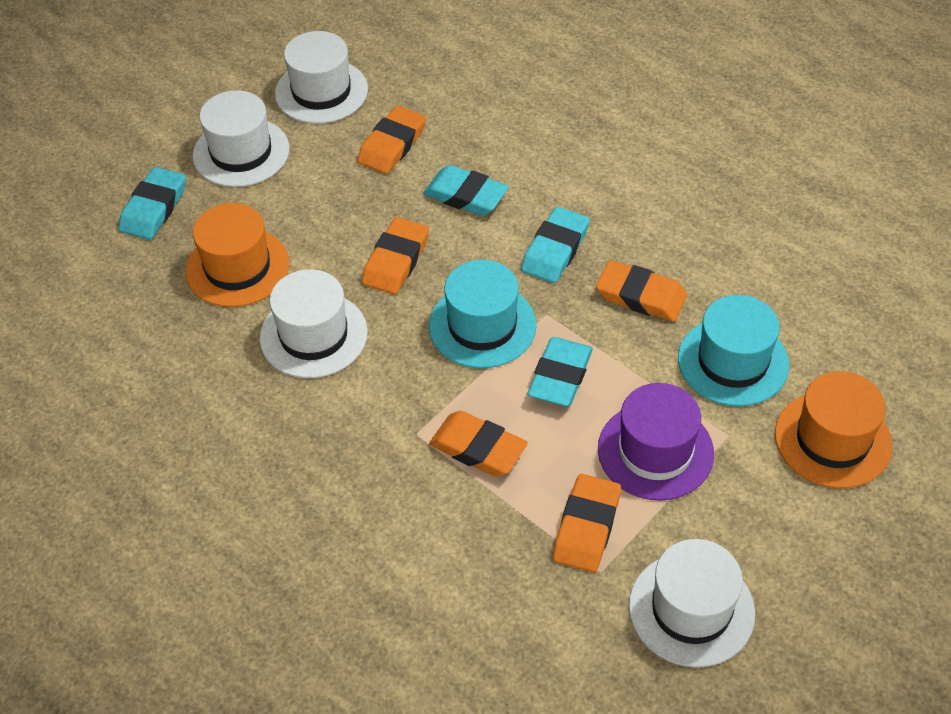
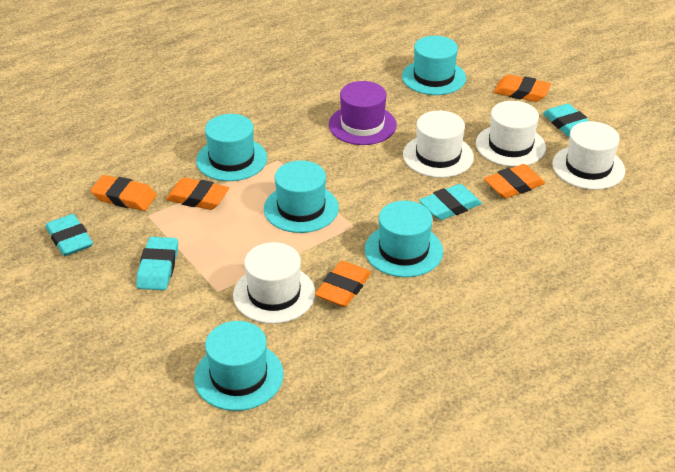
orange hat: 2 -> 0
turquoise hat: 2 -> 5

